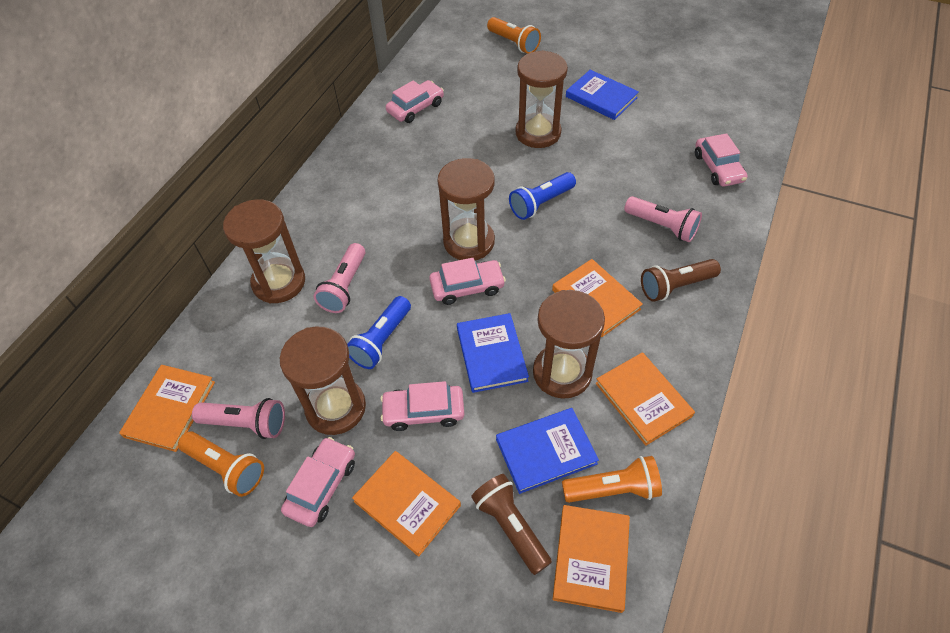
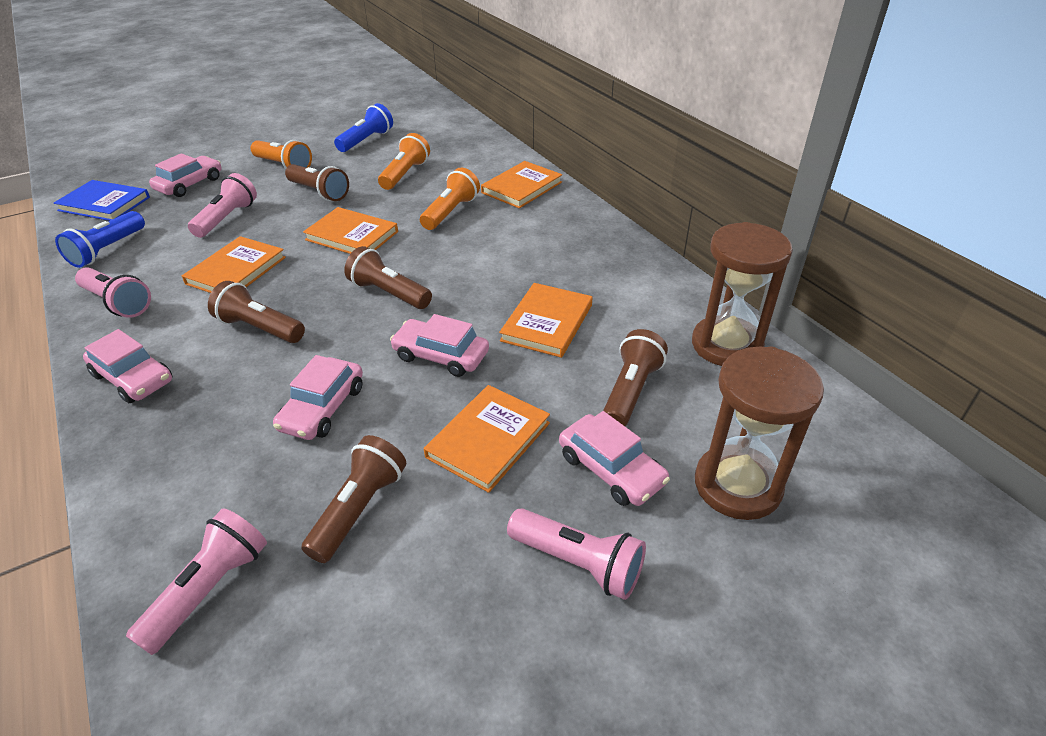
blue book: 3 -> 1
brown flashlight: 2 -> 5
brown hourglass: 5 -> 2
pink flashlight: 3 -> 4

